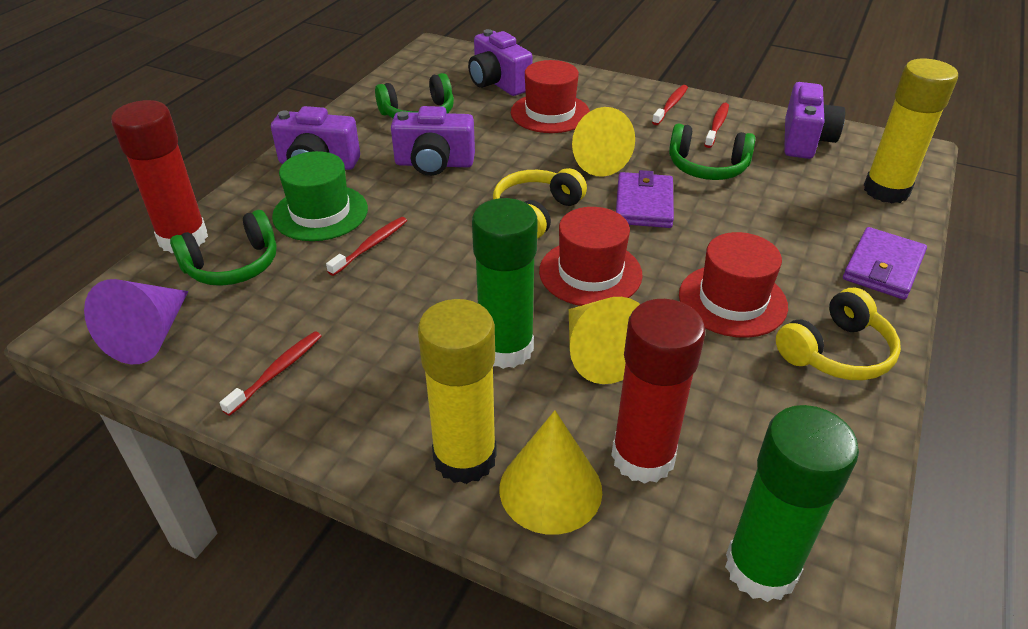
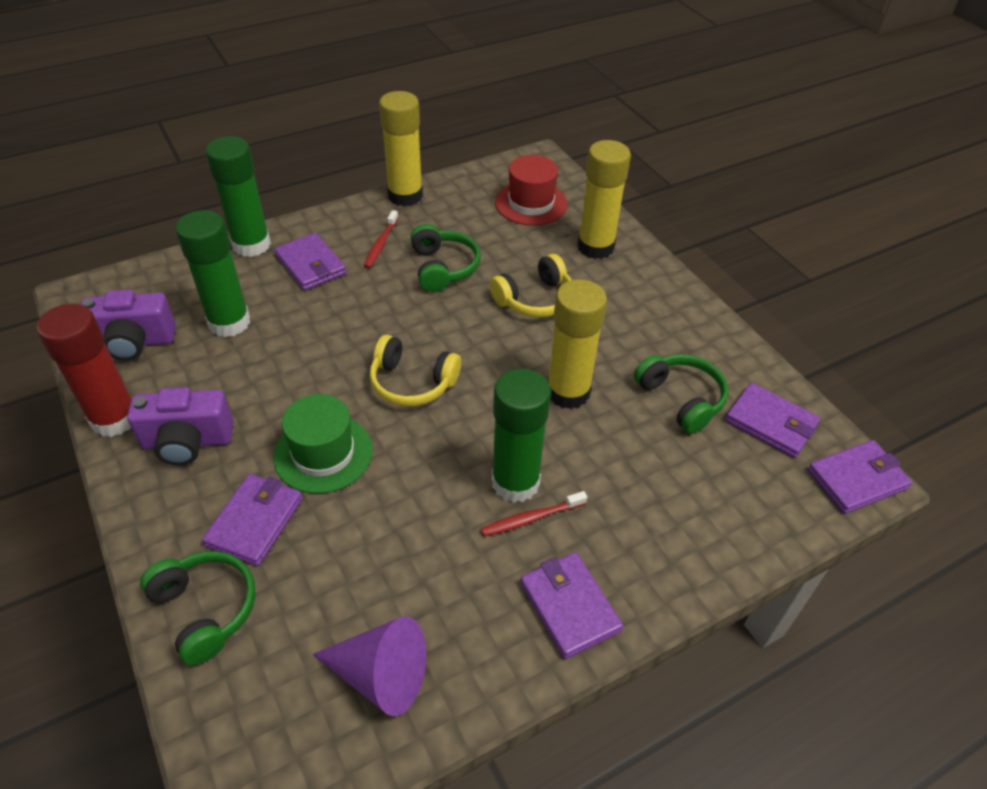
green glue stick: 2 -> 3
purple camera: 4 -> 2
purple wallet: 2 -> 5
red glue stick: 2 -> 1
red hat: 3 -> 1
red toothbrush: 4 -> 2
yellow cone: 3 -> 0
yellow glue stick: 2 -> 3

